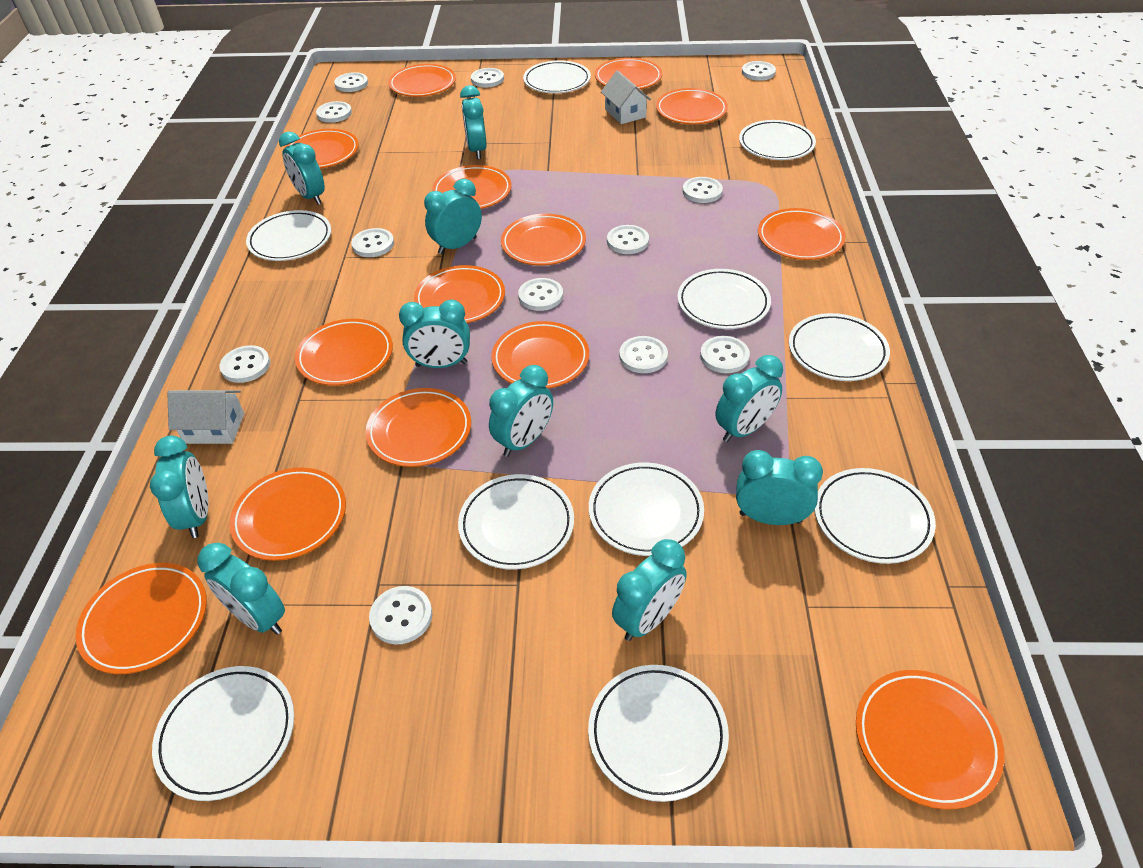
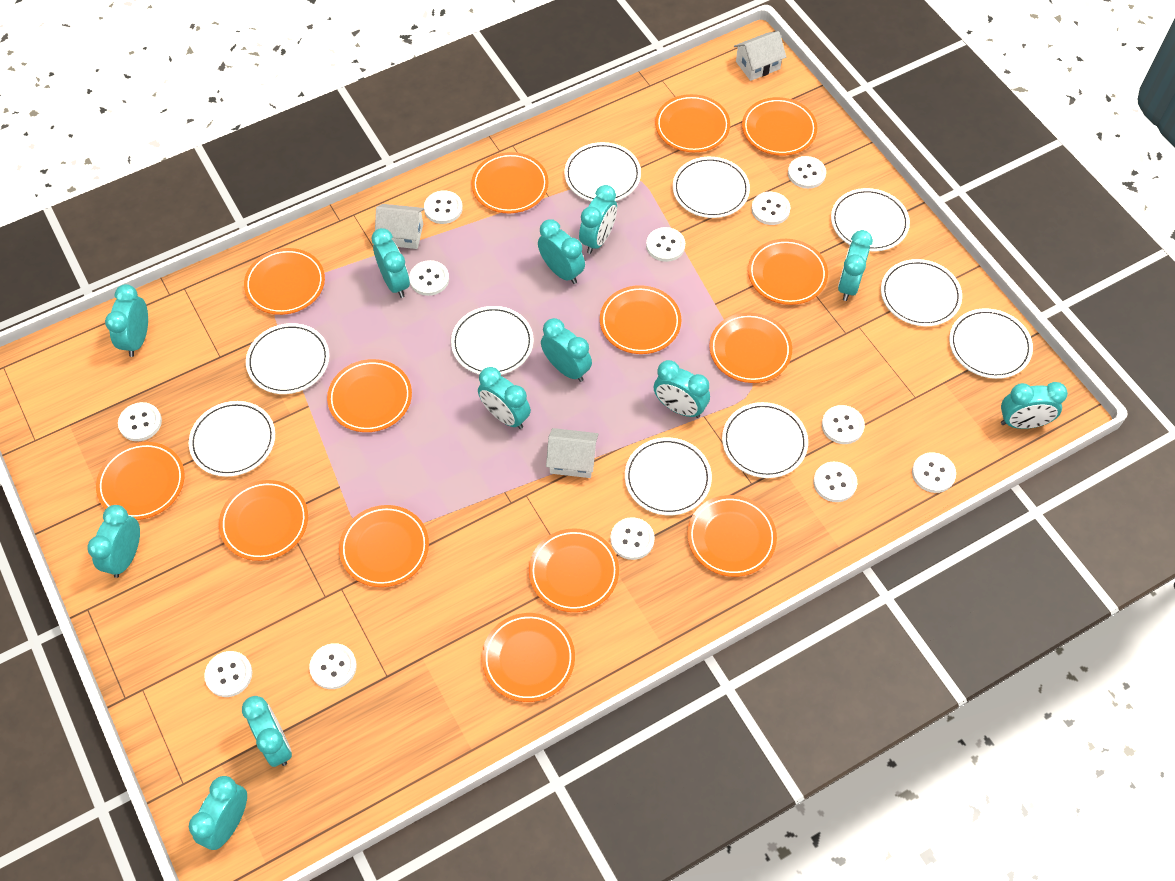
turquoise clock: 10 -> 12
white house: 2 -> 3

